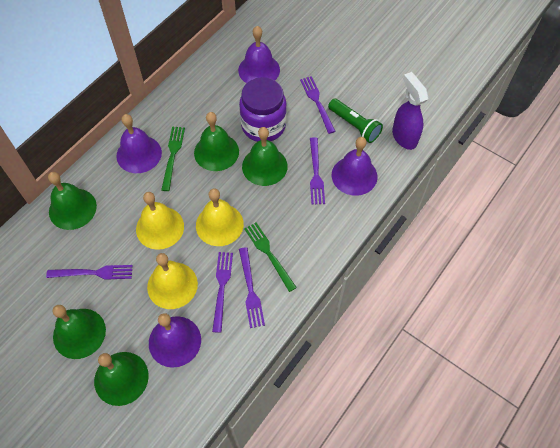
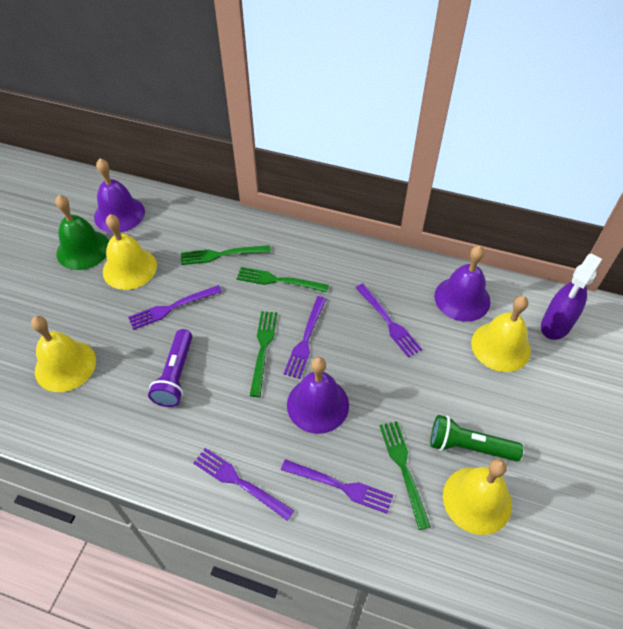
green bell: 5 -> 1
green fork: 2 -> 4
purple bell: 4 -> 3
purple flashlight: 0 -> 1
purple jar: 1 -> 0
yellow bell: 3 -> 4

